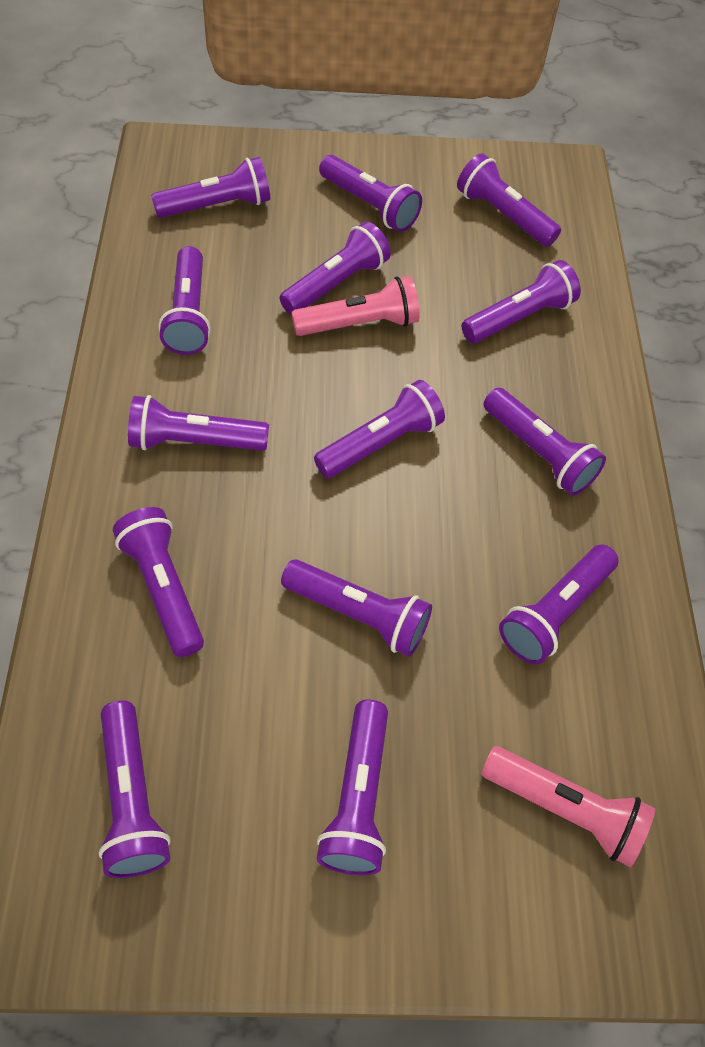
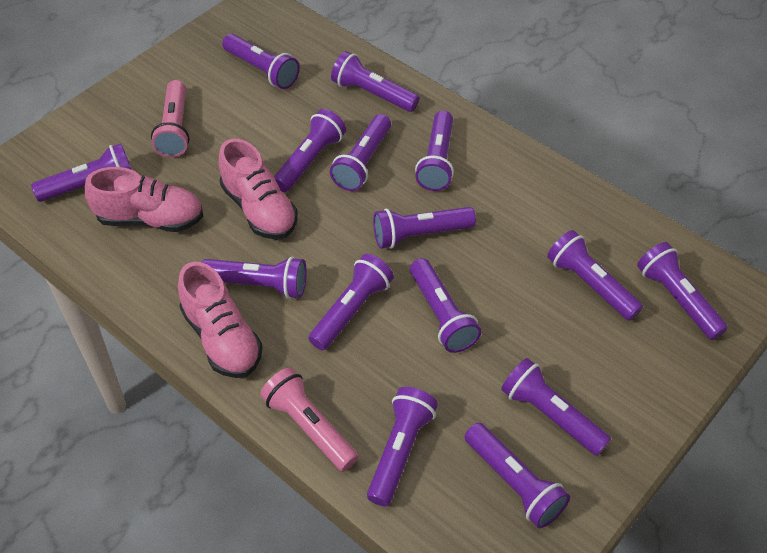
pink shoe: 0 -> 3
purple flashlight: 14 -> 15

